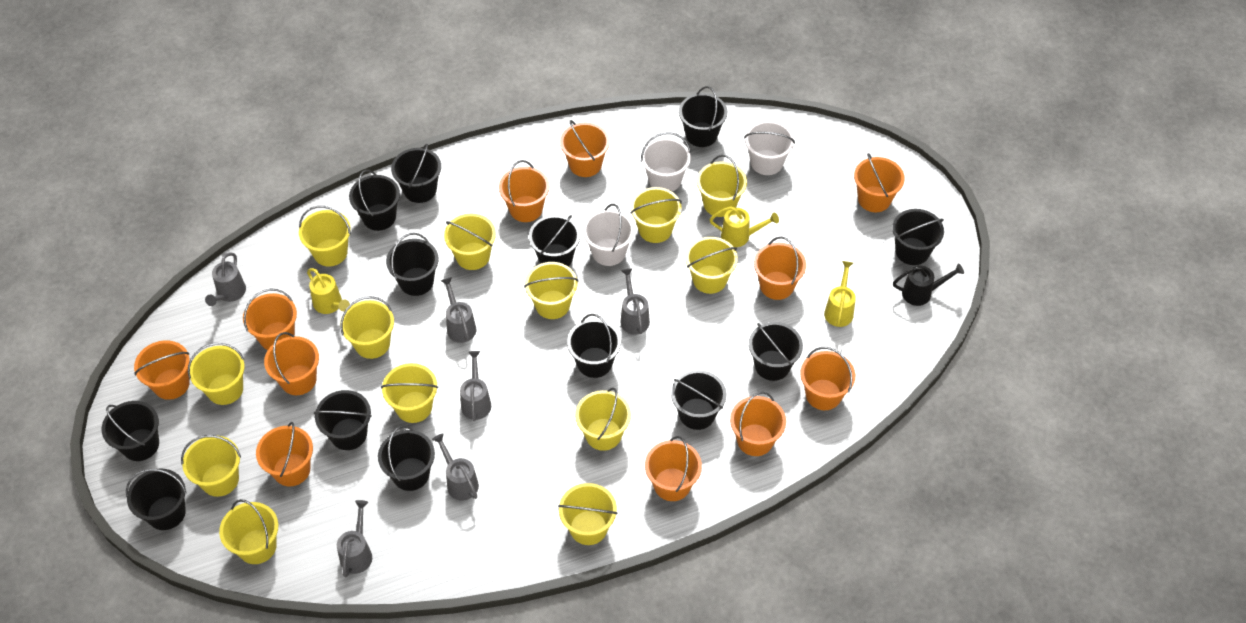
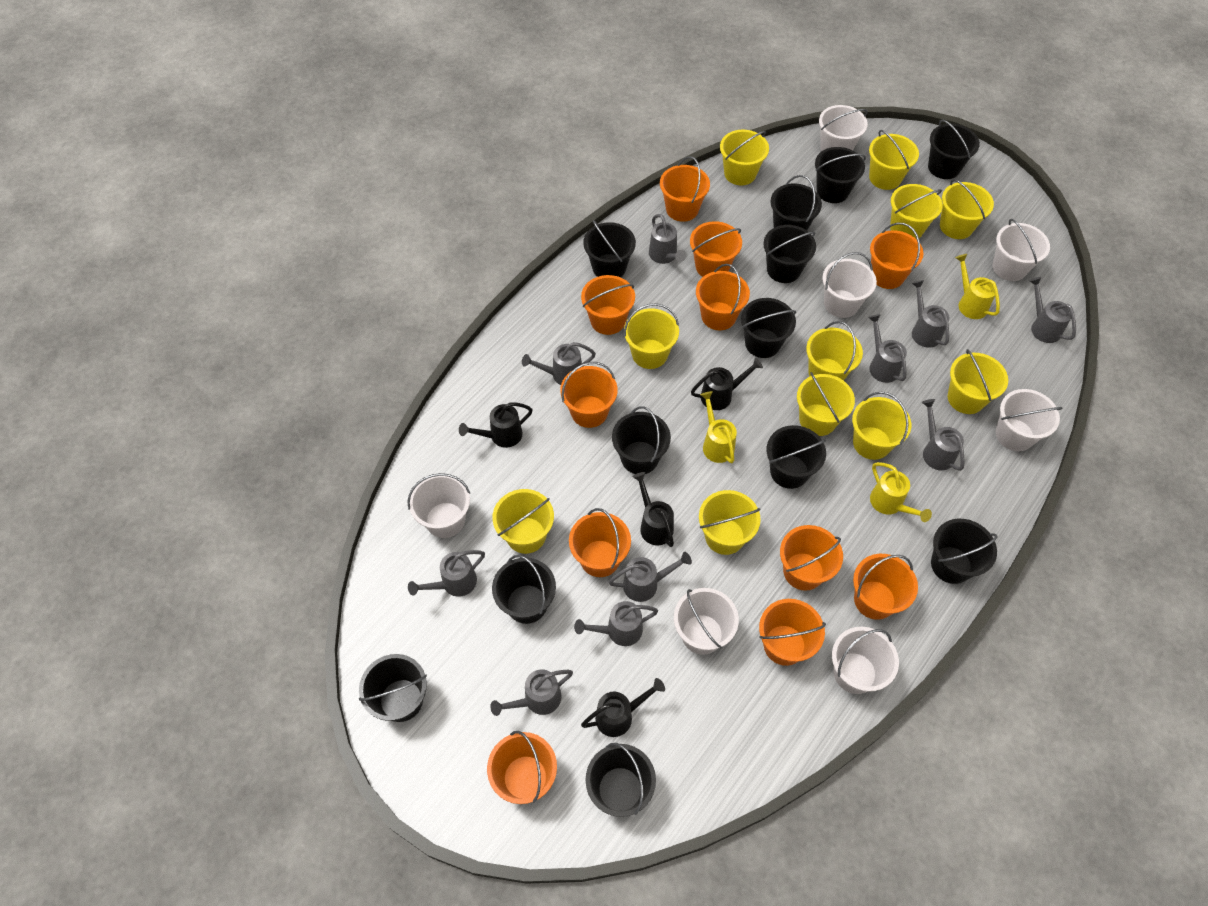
black bucket: 13 -> 12
black watering can: 1 -> 4
grey watering can: 6 -> 10
white bucket: 3 -> 7
yellow bucket: 13 -> 11

